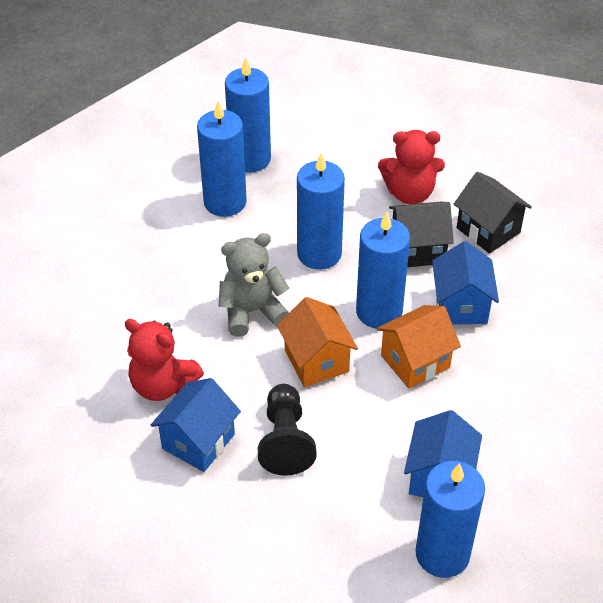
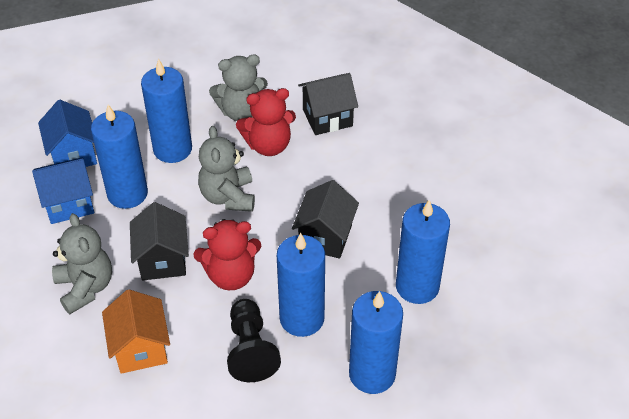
black house: 2 -> 3
blue house: 3 -> 2
grey teddy bear: 1 -> 3
orange house: 2 -> 1

